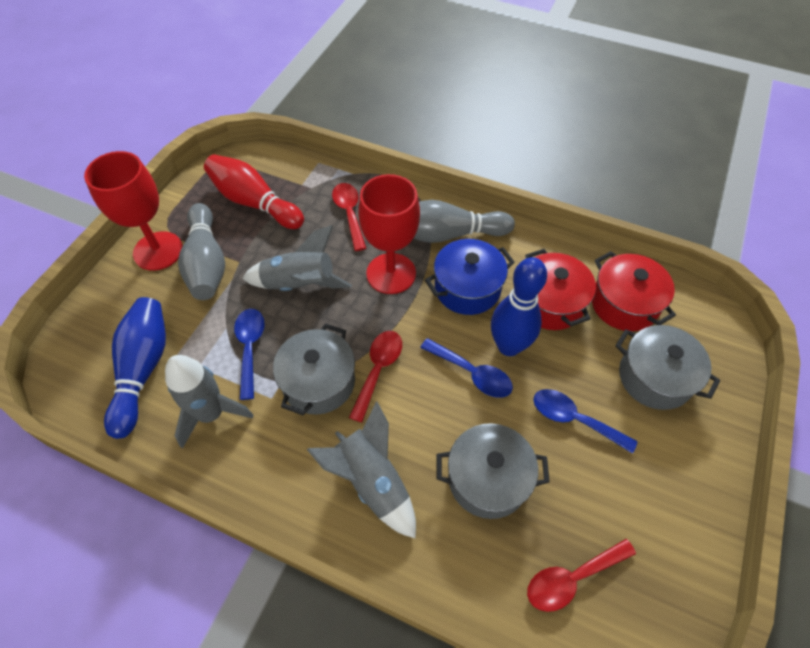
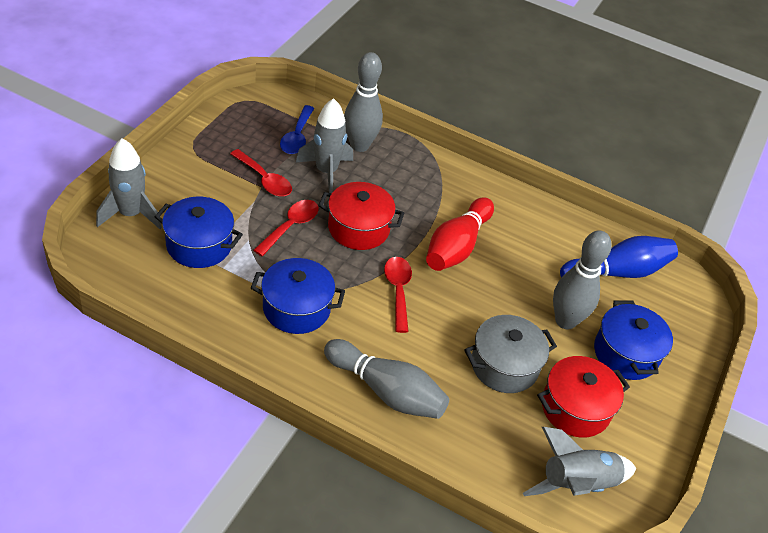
blue bowling pin: 2 -> 1
blue pot: 1 -> 3
blue spoon: 3 -> 1
grey bowling pin: 2 -> 3
grey pot: 3 -> 1
red goblet: 2 -> 0

